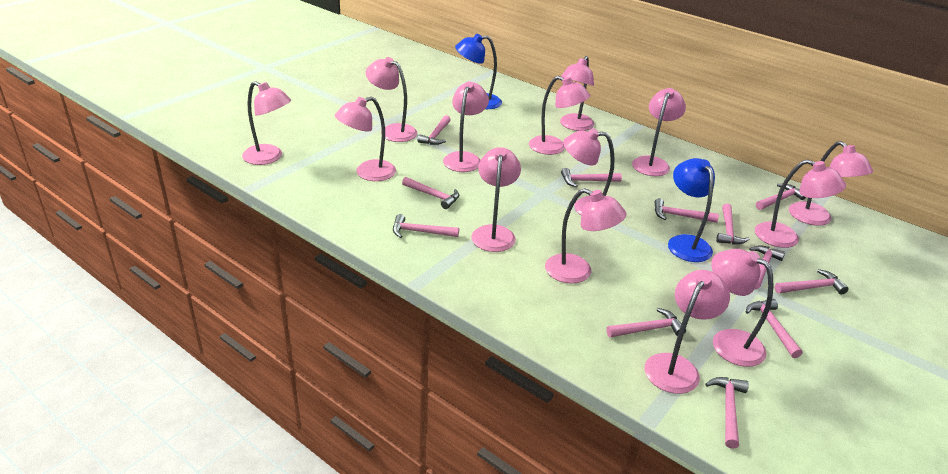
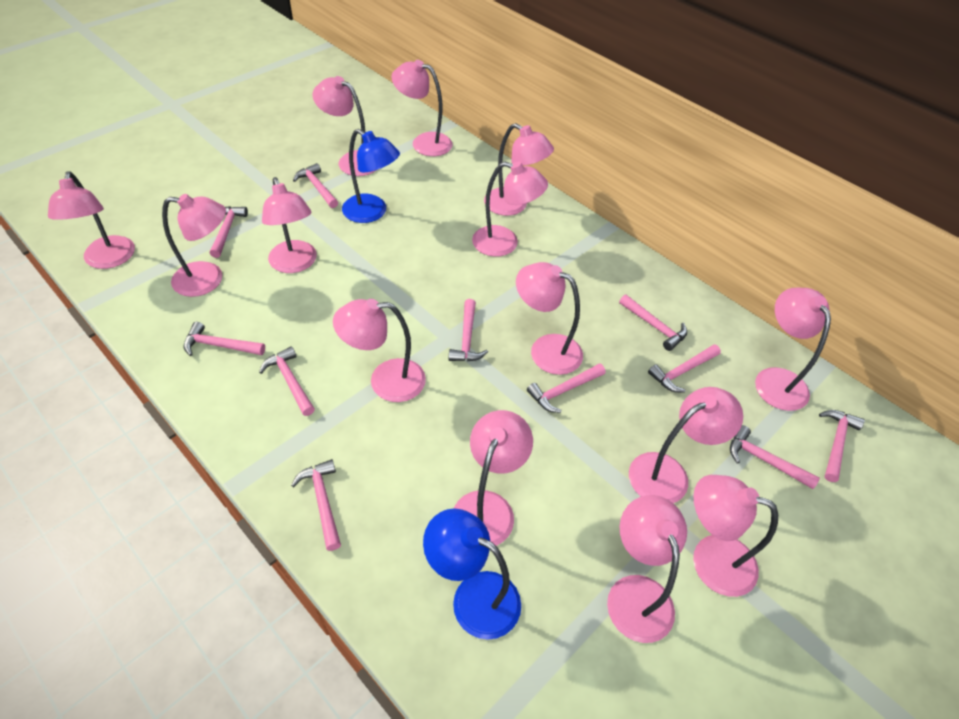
pink hammer: 12 -> 11

